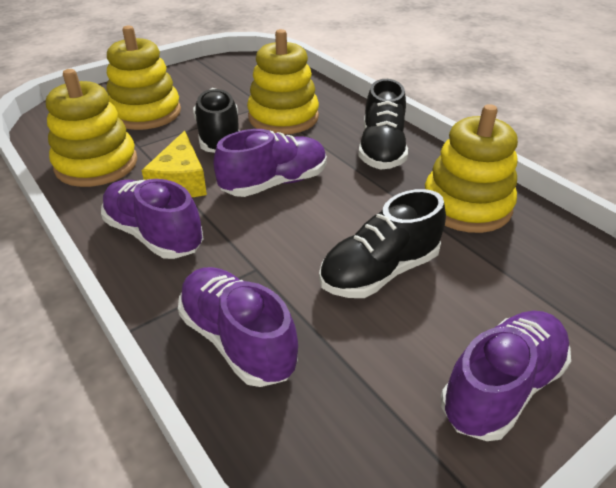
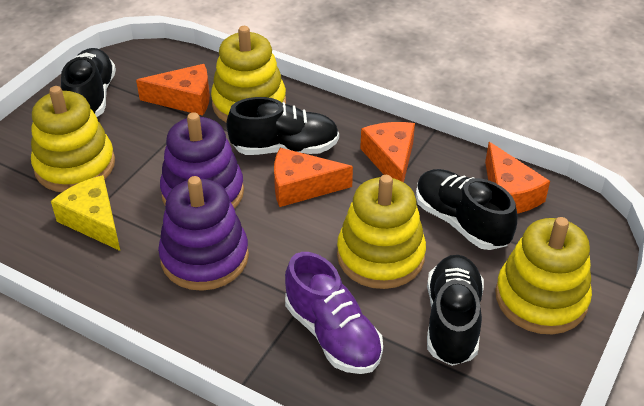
black shoe: 3 -> 4
orange cheese: 0 -> 4
purple shoe: 4 -> 1
purple stacking toy: 0 -> 2

